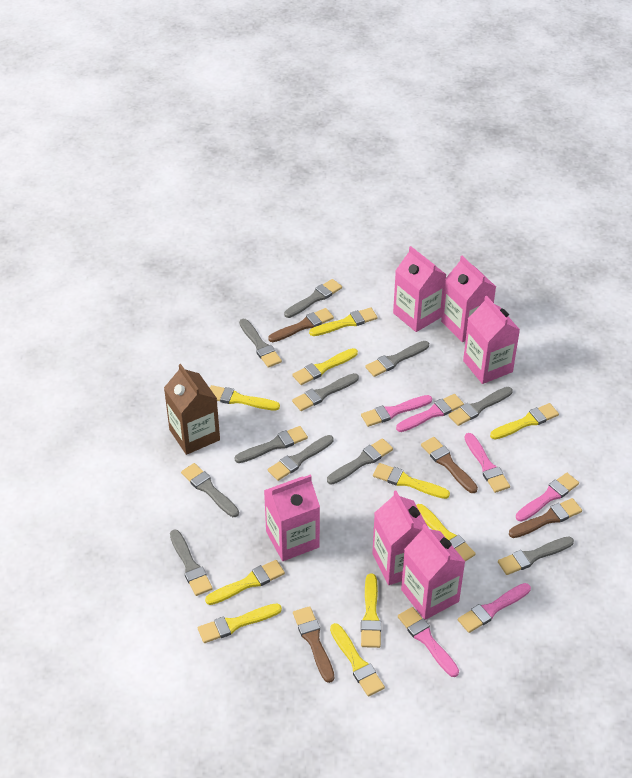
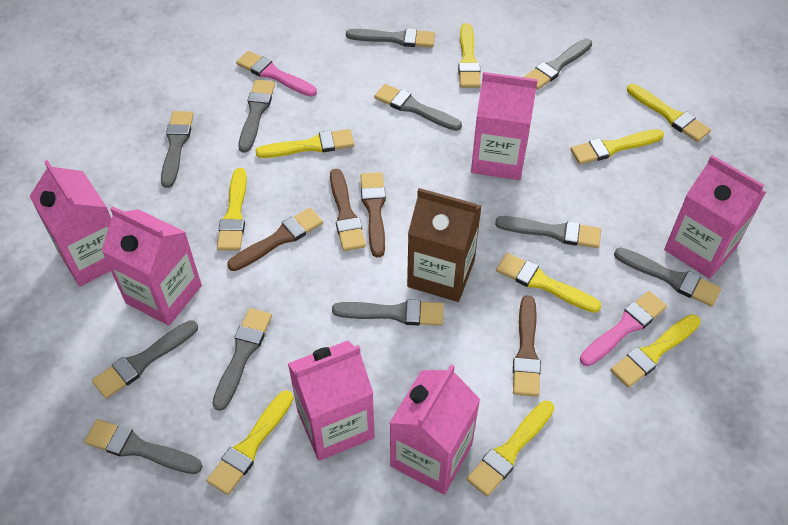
pink brush: 6 -> 2
yellow brush: 10 -> 9

